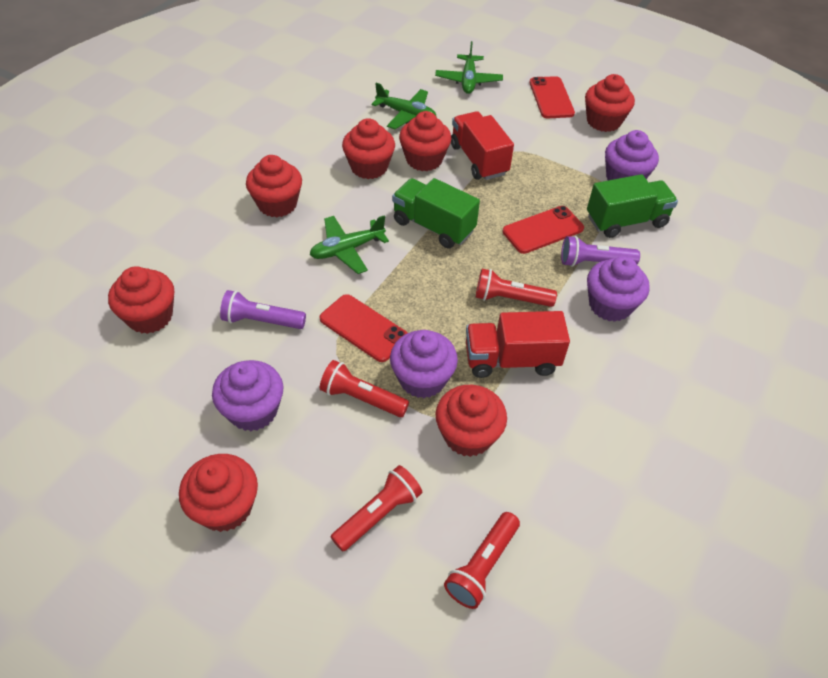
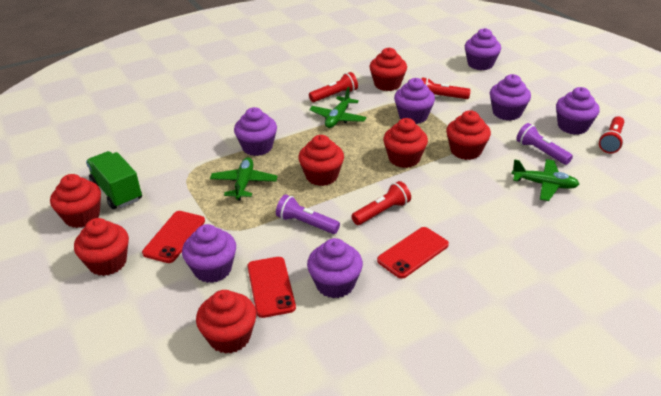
green truck: 2 -> 1
purple cupcake: 4 -> 7
red truck: 2 -> 0

